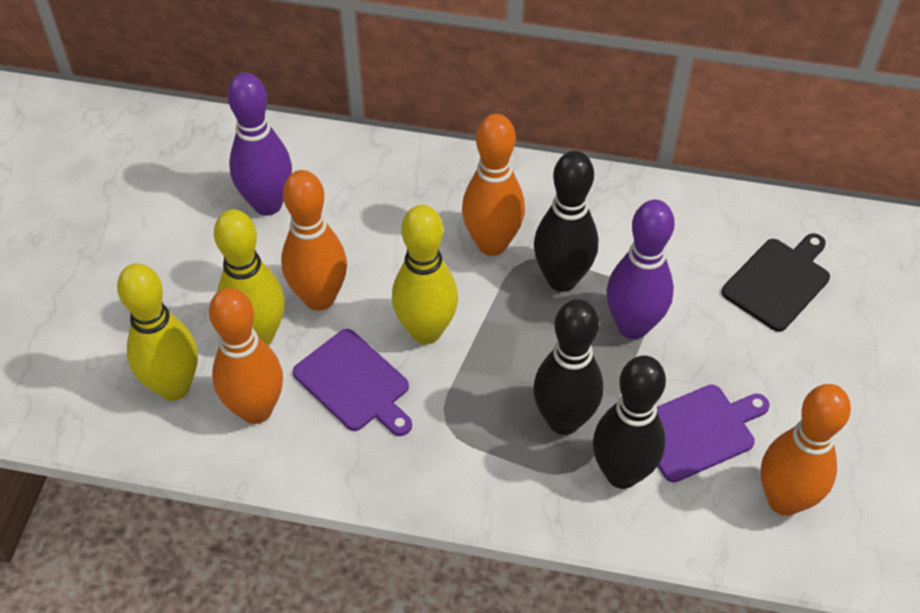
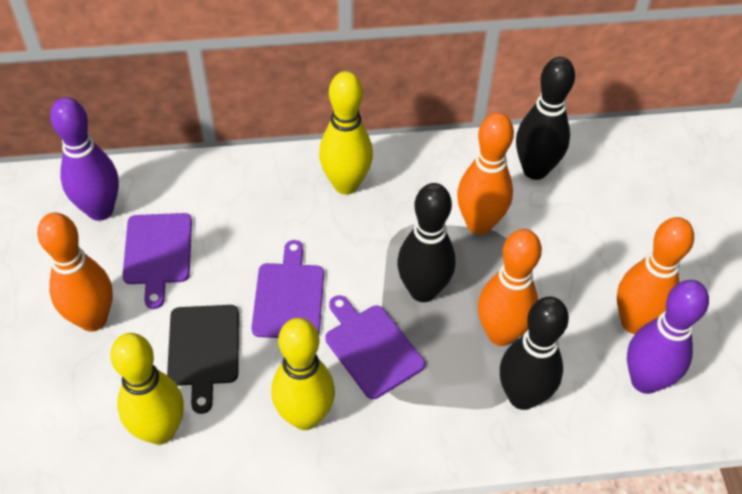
purple cutting board: 2 -> 3

